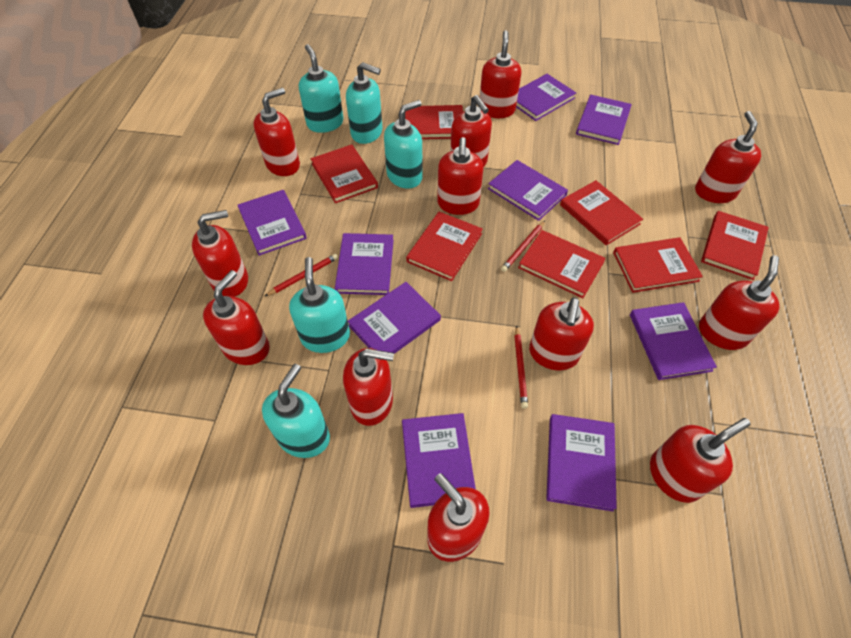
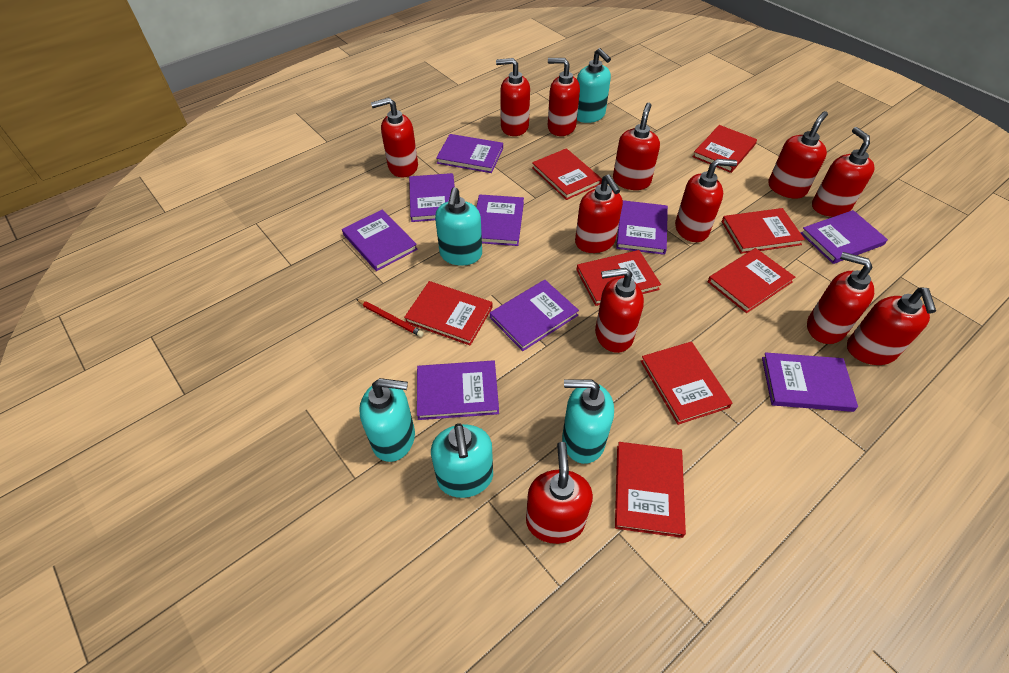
red book: 7 -> 8
red pencil: 3 -> 1

